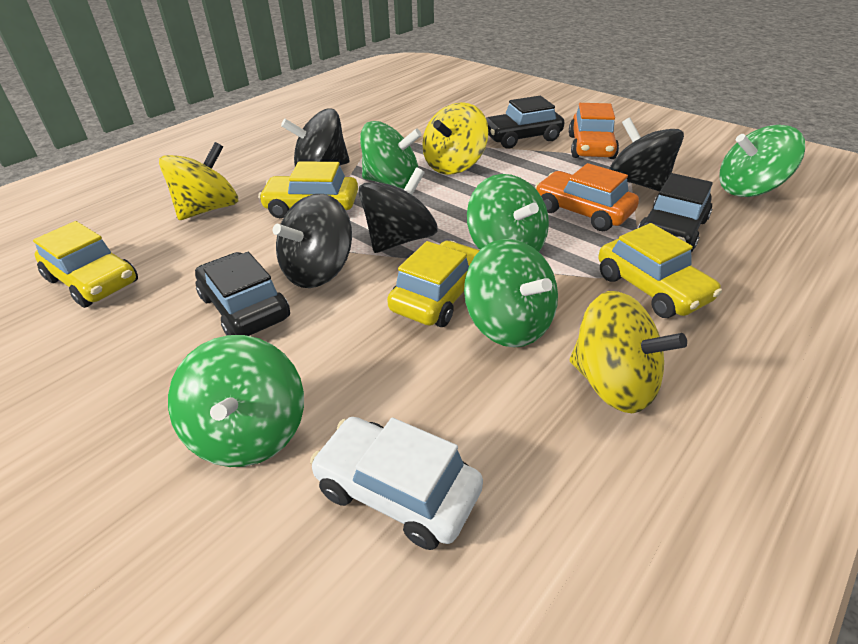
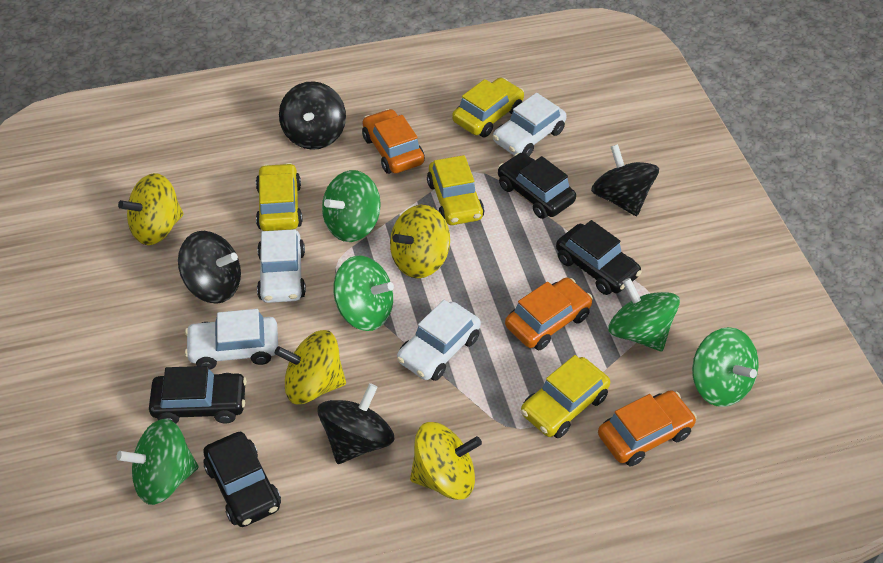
black car: 3 -> 4
orange car: 2 -> 3
white car: 1 -> 4
yellow spinning top: 3 -> 4

